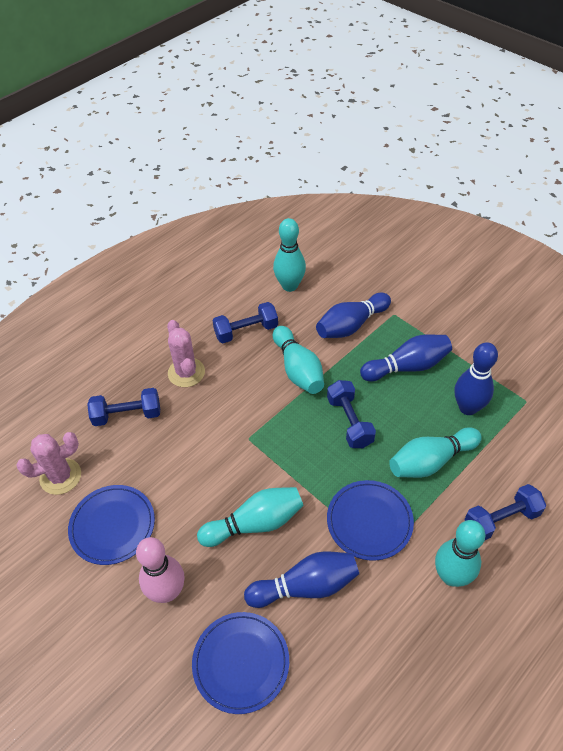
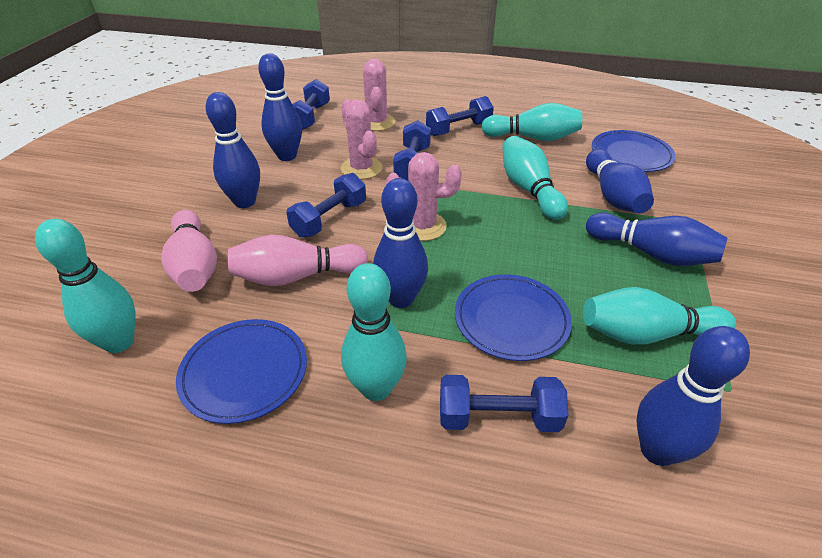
blue bowling pin: 4 -> 6
blue dumbbell: 4 -> 5
pink bowling pin: 1 -> 2
pink cactus: 2 -> 3

